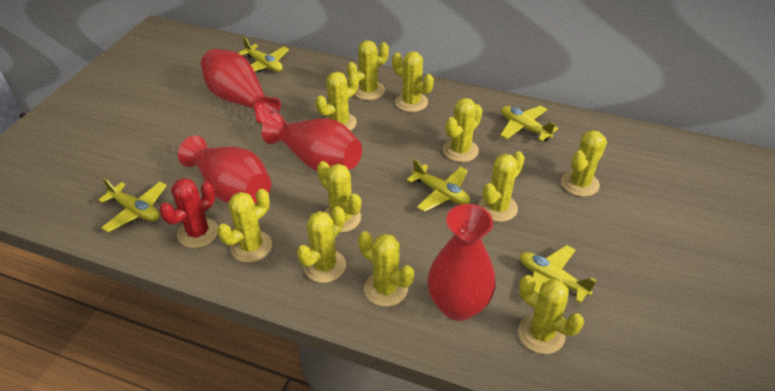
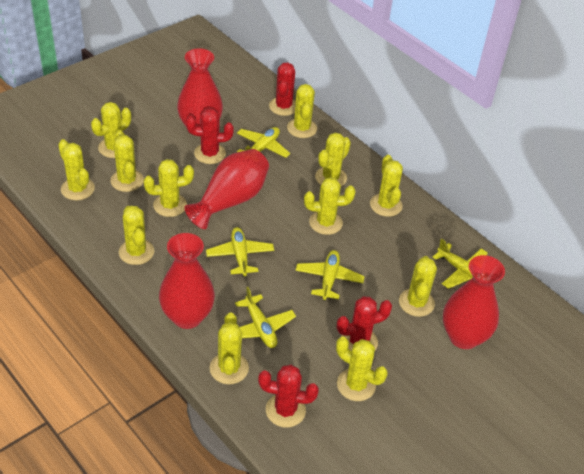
red cactus: 1 -> 4
yellow cactus: 11 -> 12

